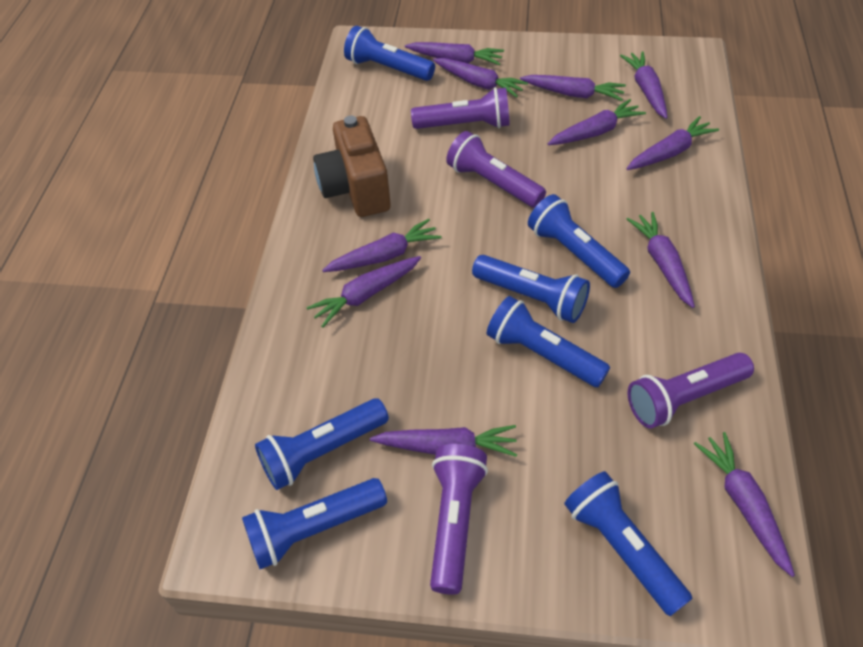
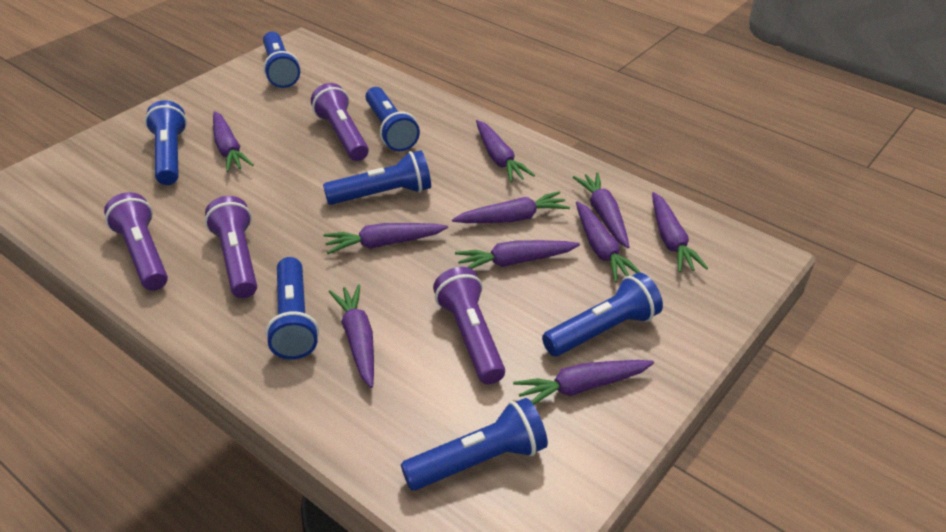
brown camera: 1 -> 0
purple carrot: 11 -> 10

